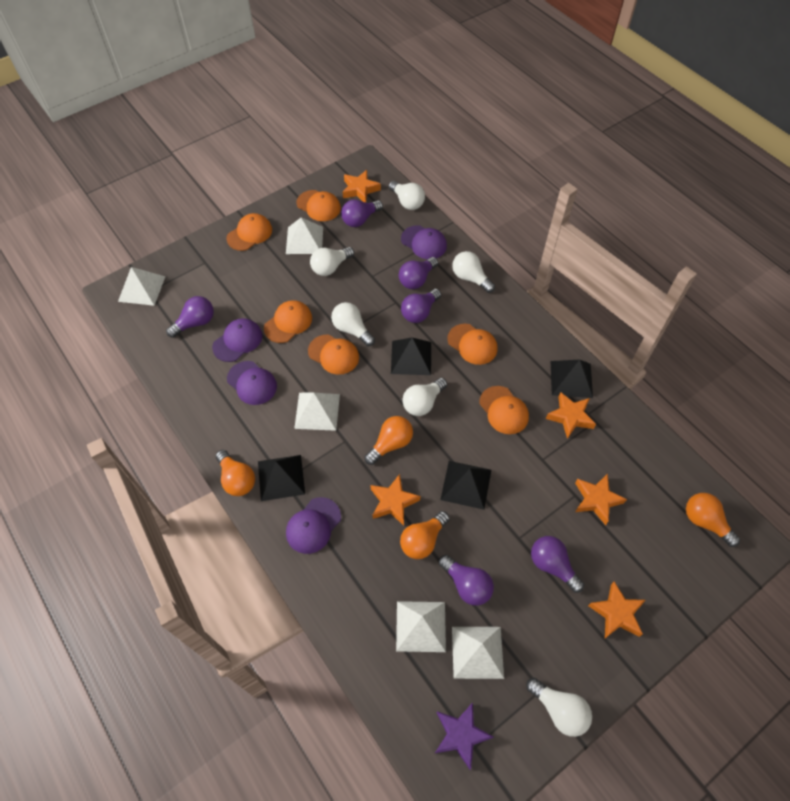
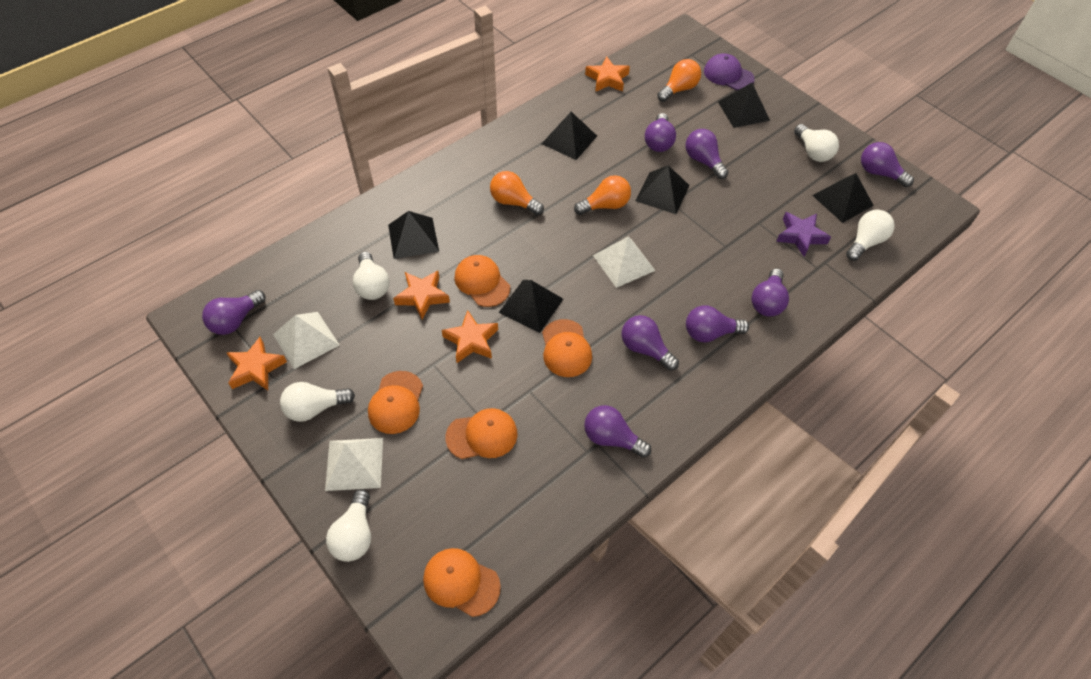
black pyramid: 4 -> 6
orange cap: 6 -> 5
orange light bulb: 4 -> 3
orange star: 5 -> 4
purple cap: 4 -> 1
purple light bulb: 6 -> 8
white light bulb: 6 -> 5
white pyramid: 5 -> 3

